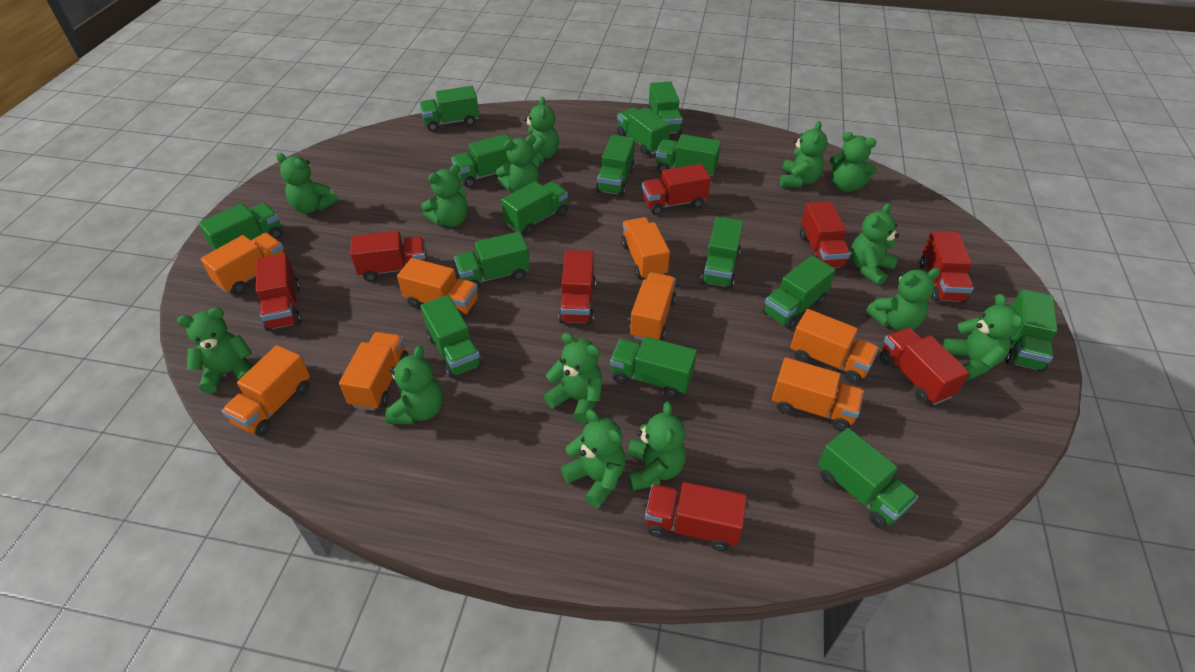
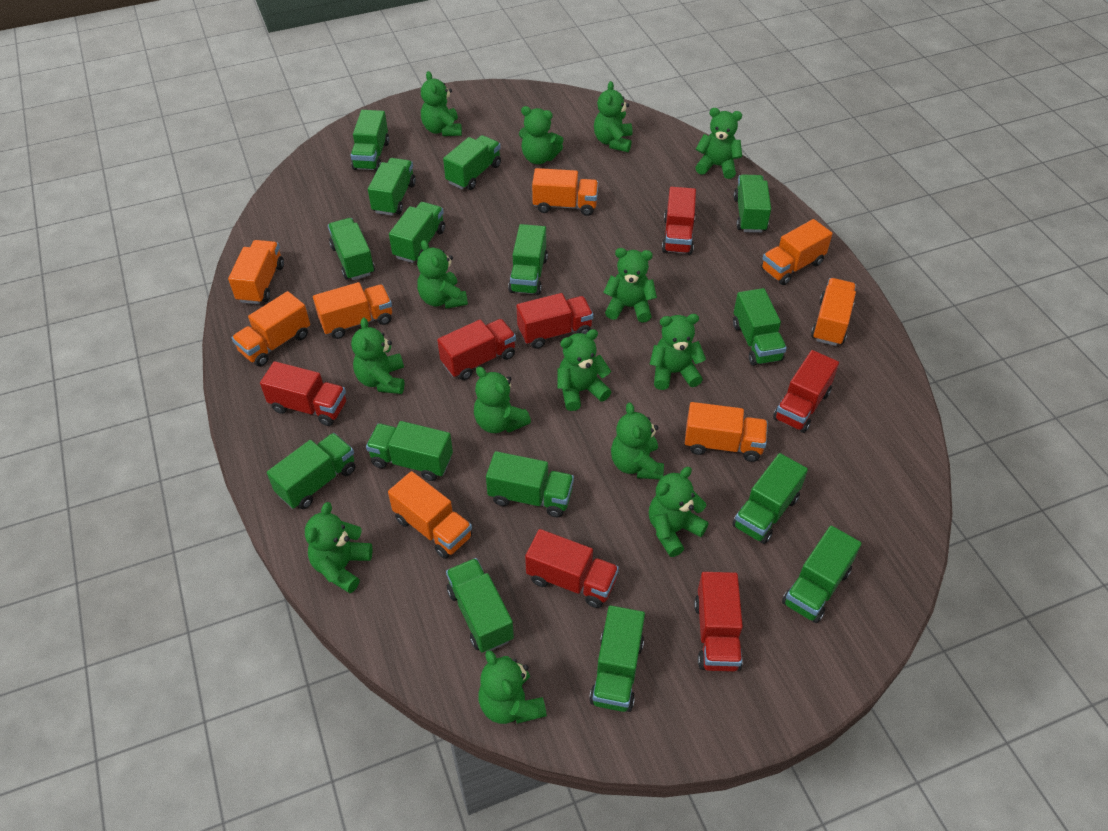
red truck: 8 -> 7

